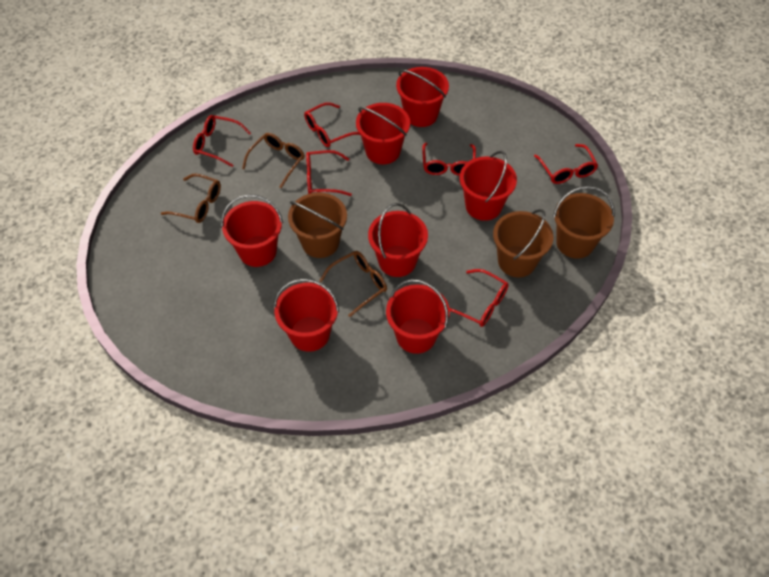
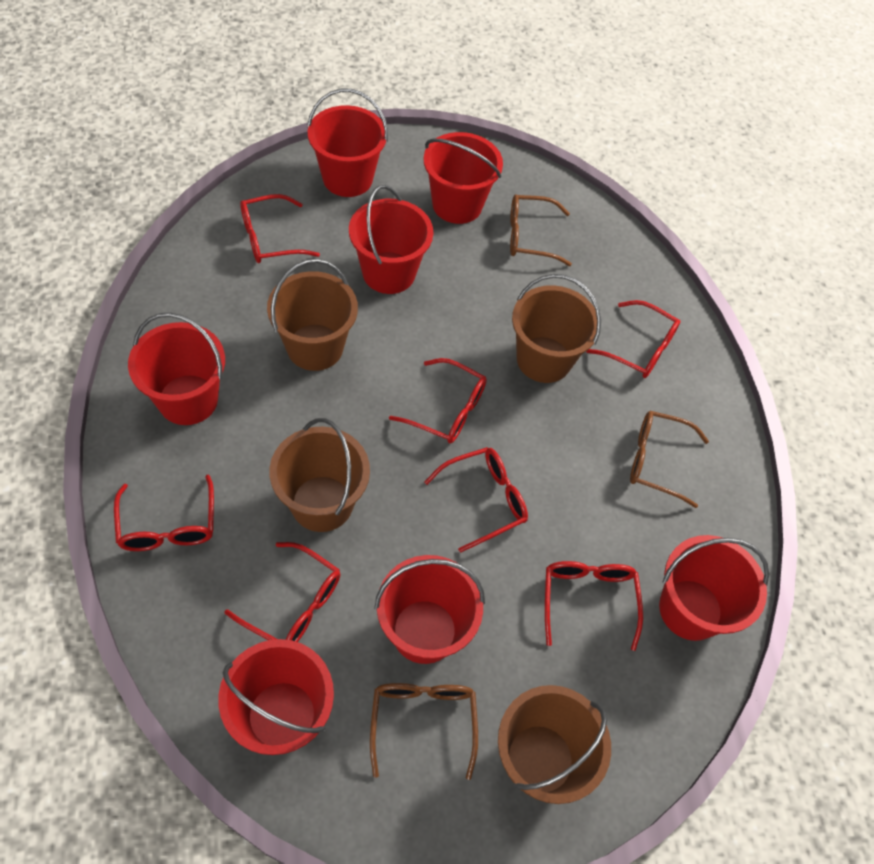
brown bucket: 3 -> 4
red glasses: 6 -> 7

